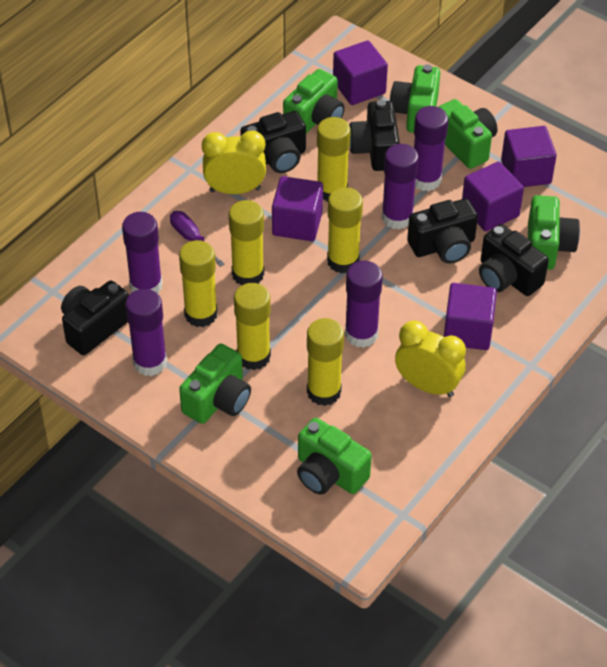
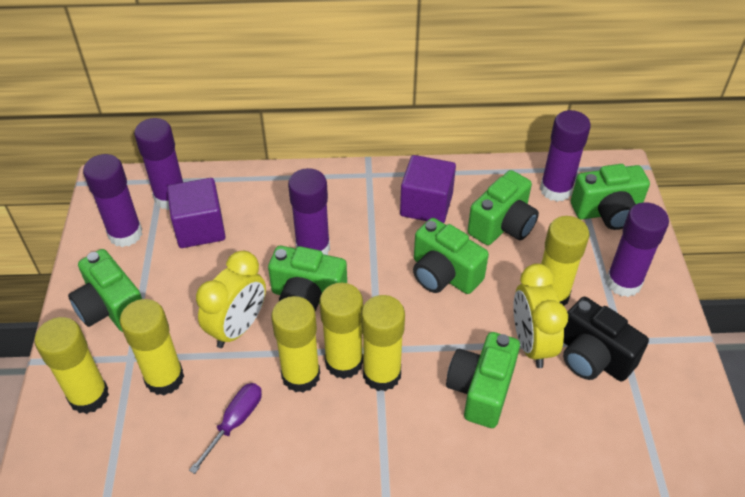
black camera: 5 -> 1
purple cube: 5 -> 2

